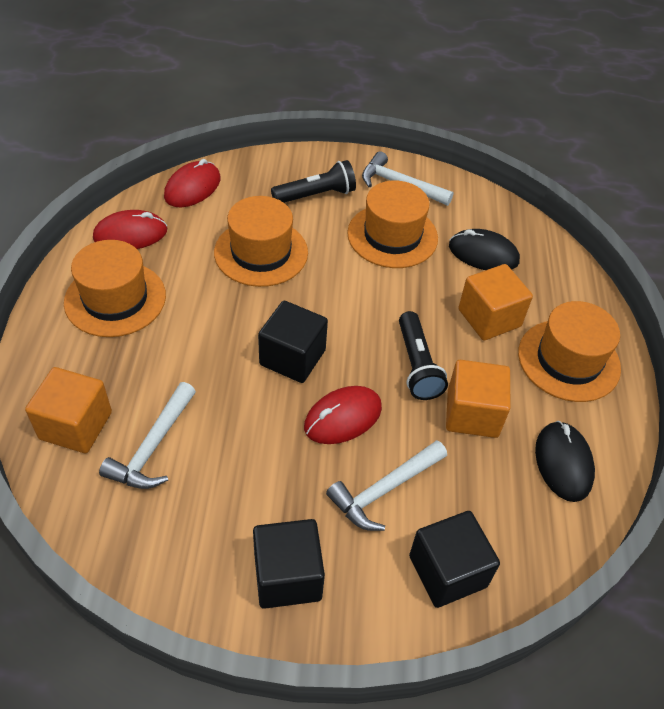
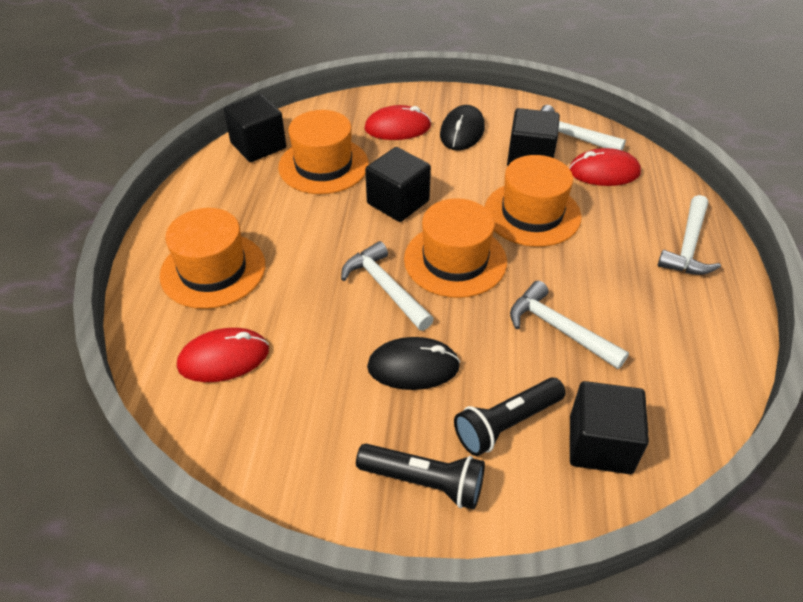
black cube: 3 -> 4
orange cube: 3 -> 0
white hammer: 3 -> 4

